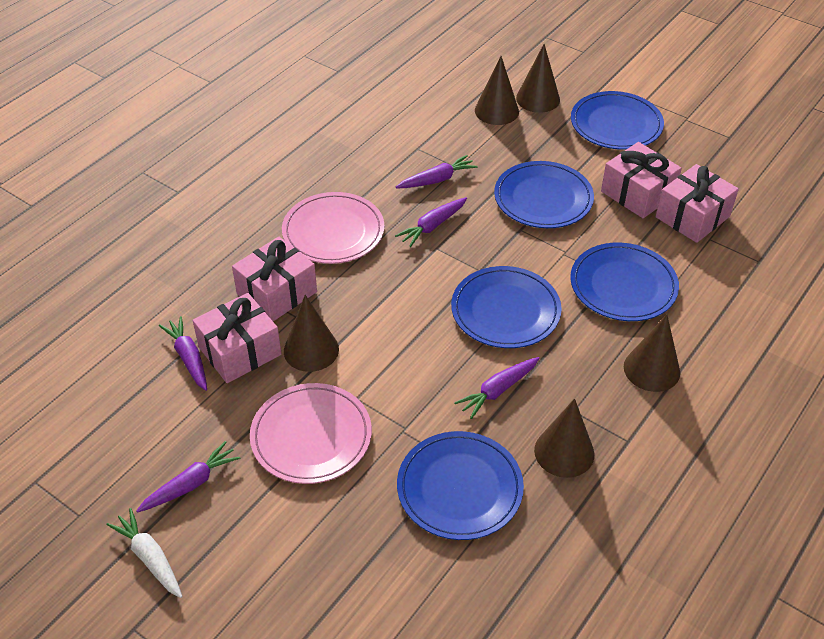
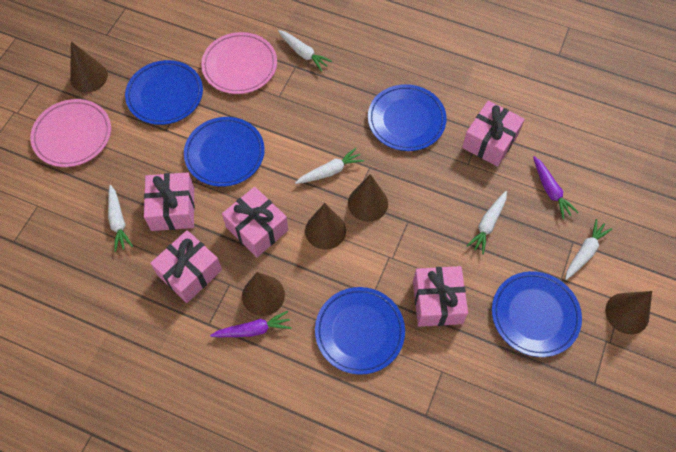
pink gift: 4 -> 5
purple carrot: 5 -> 2
white carrot: 1 -> 5

